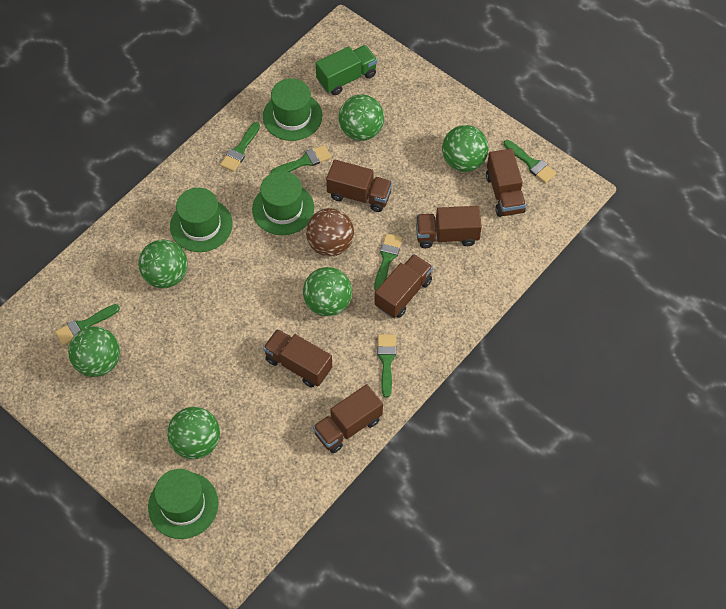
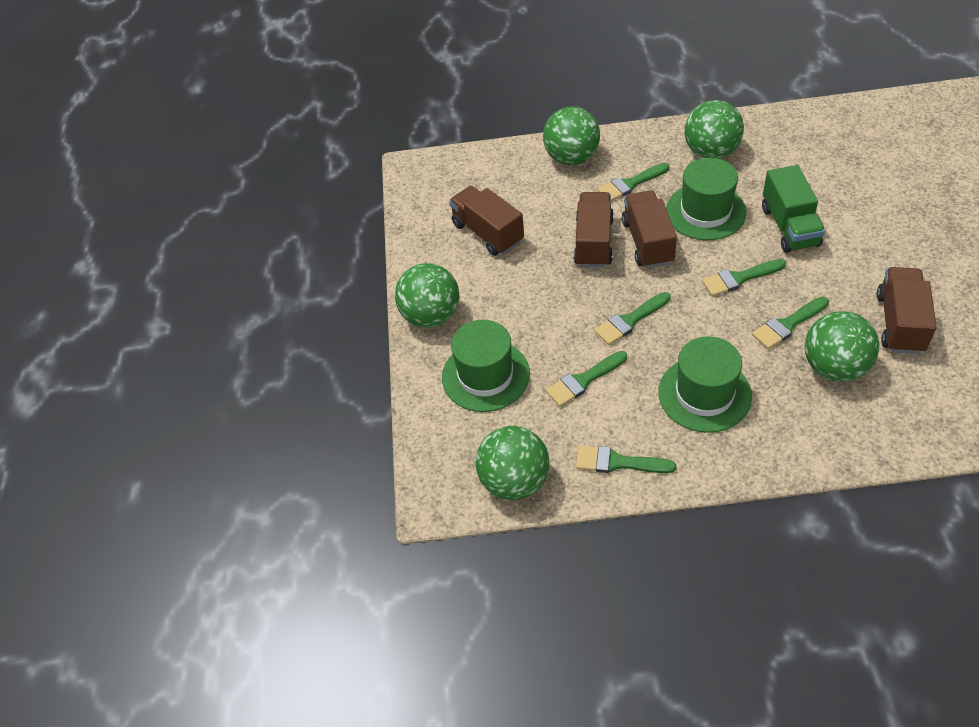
brown ball: 1 -> 0
brown truck: 6 -> 4
green ball: 6 -> 5
green hat: 4 -> 3

